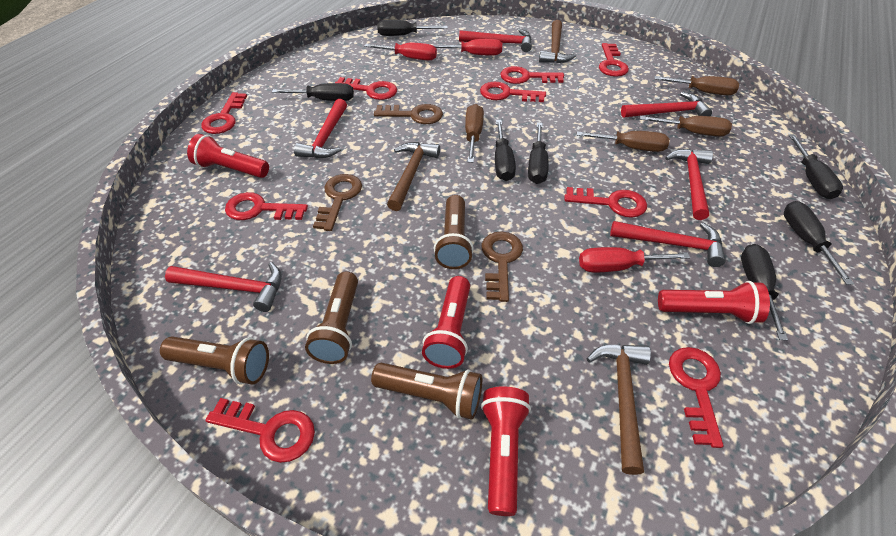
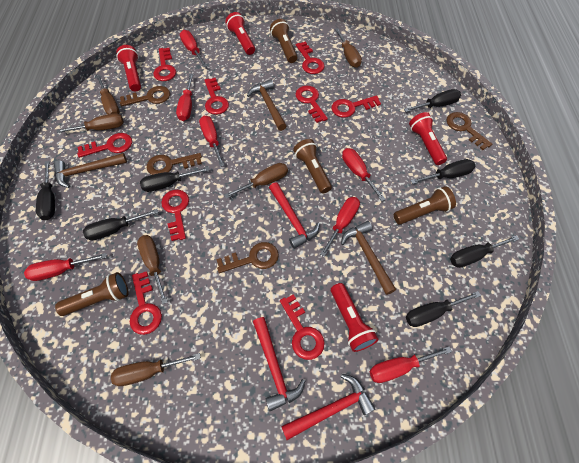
brown key: 3 -> 4
brown screwdriver: 4 -> 6
red hammer: 6 -> 3
red screwdriver: 3 -> 7

